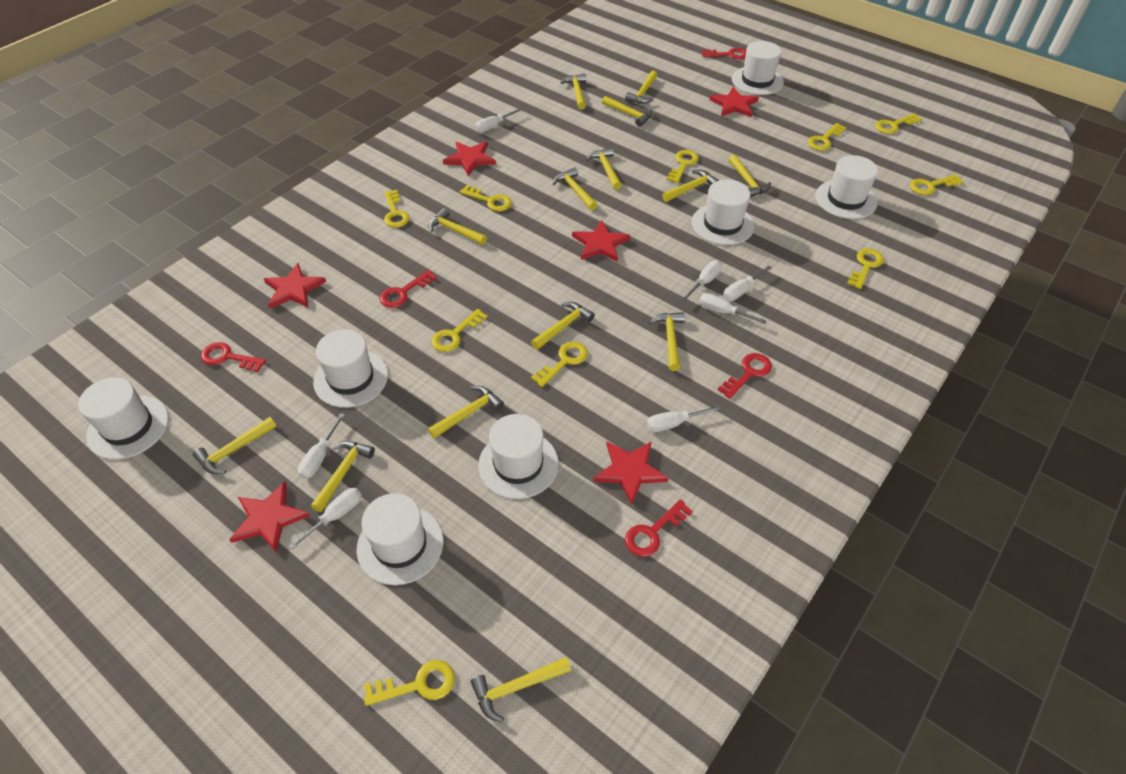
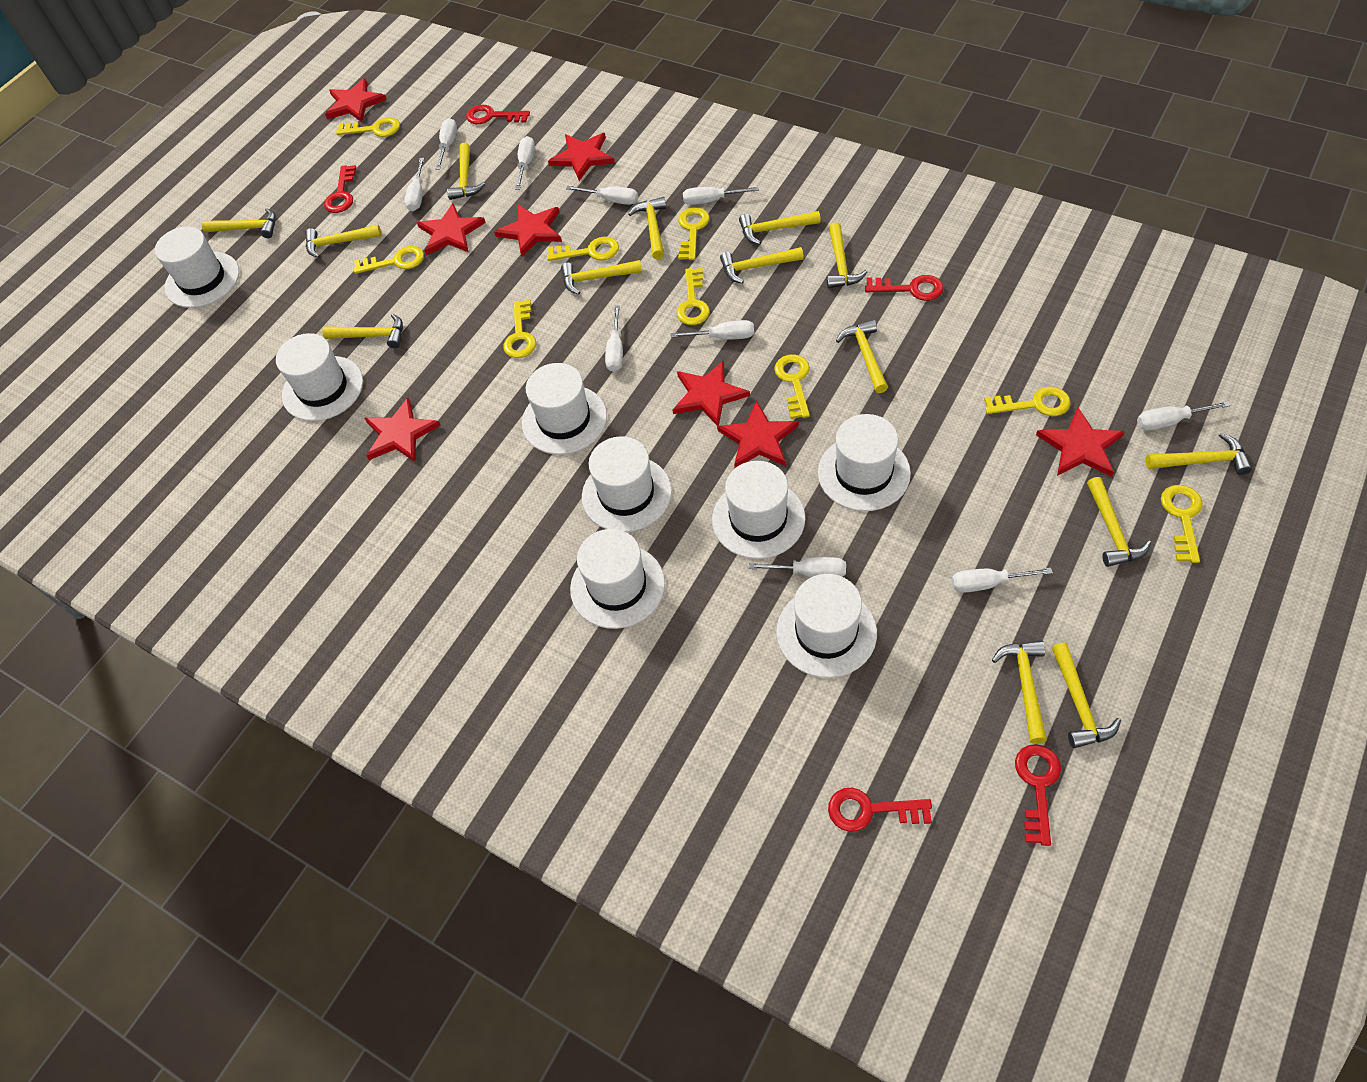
red star: 6 -> 8
white hat: 7 -> 8
white screwdriver: 7 -> 10
yellow key: 10 -> 9

